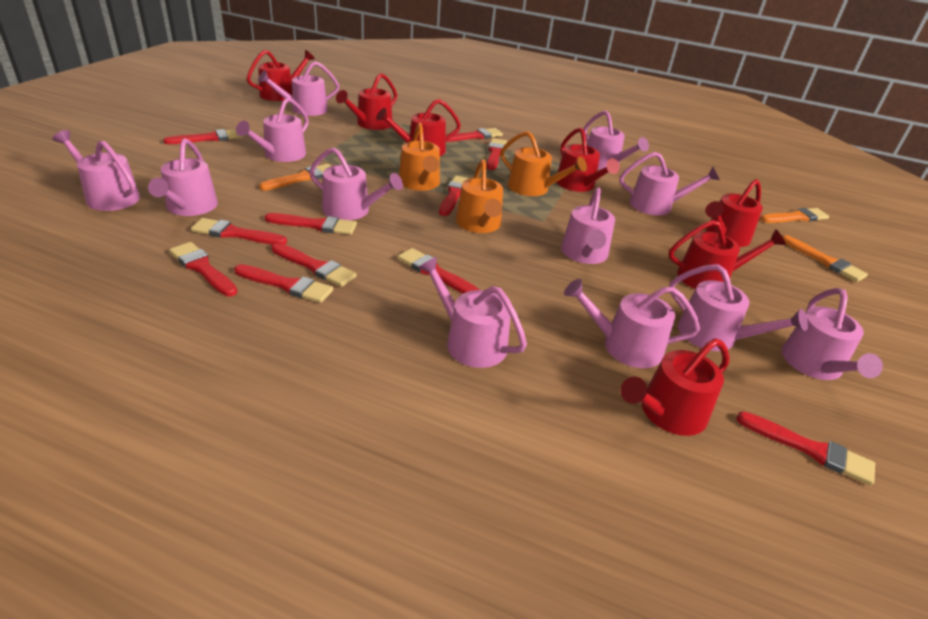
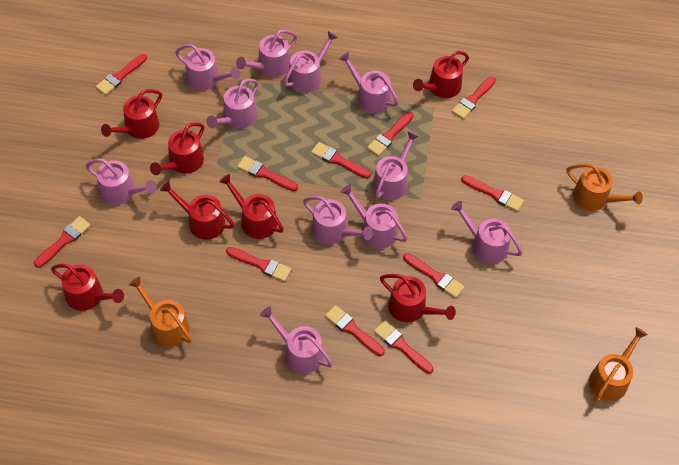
orange brush: 3 -> 0
pink watering can: 12 -> 11

